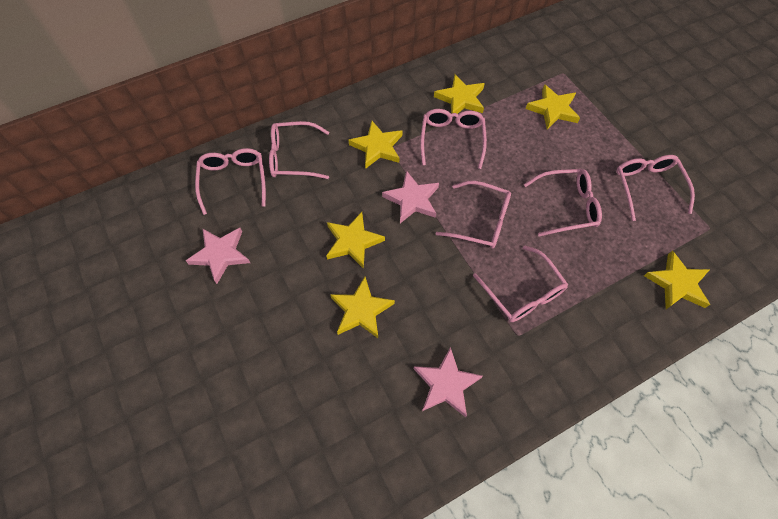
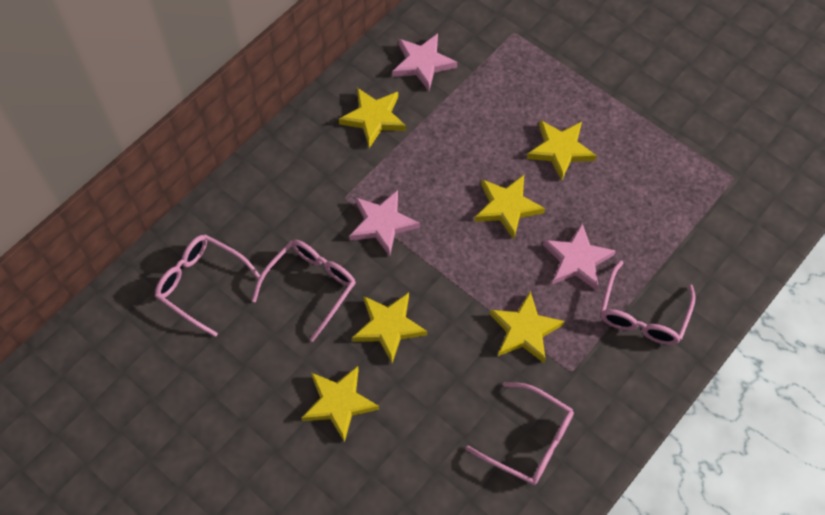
pink glasses: 7 -> 4

